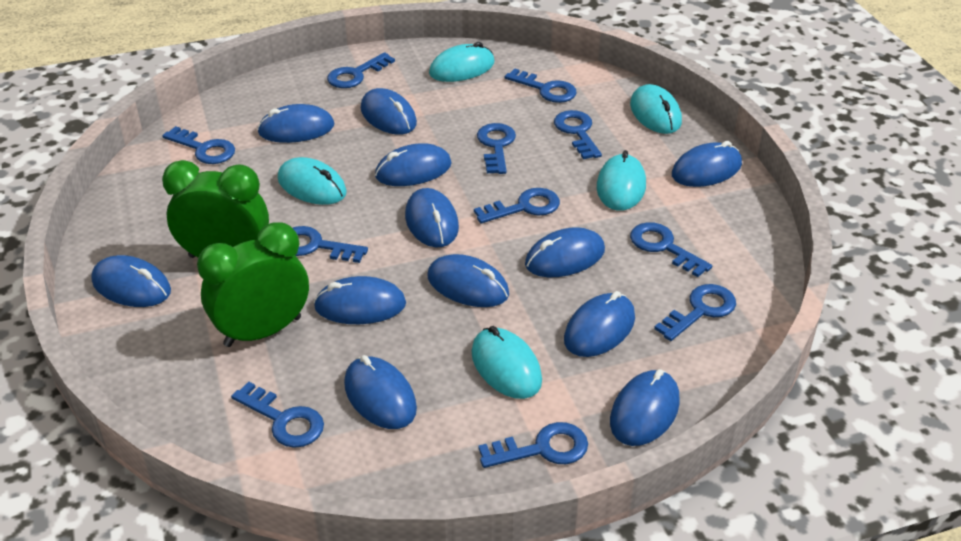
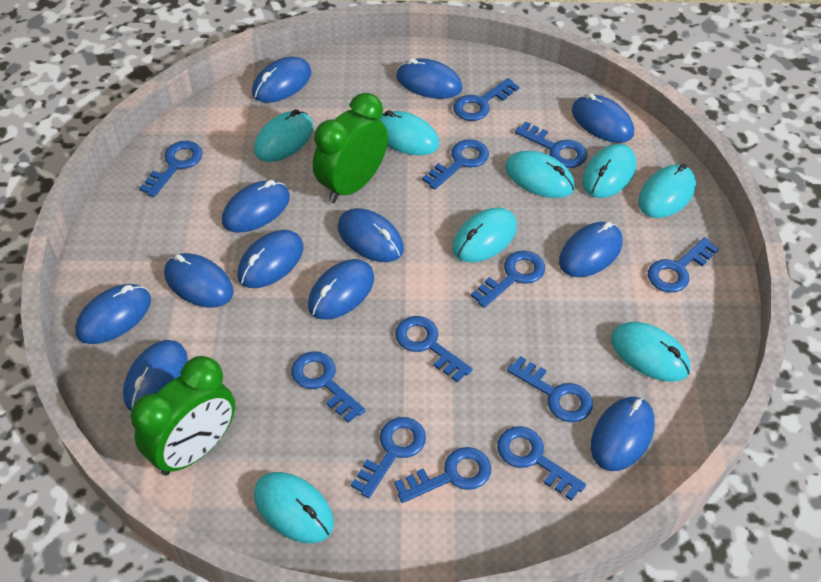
blue key: 11 -> 12
turquoise mouse: 5 -> 8

